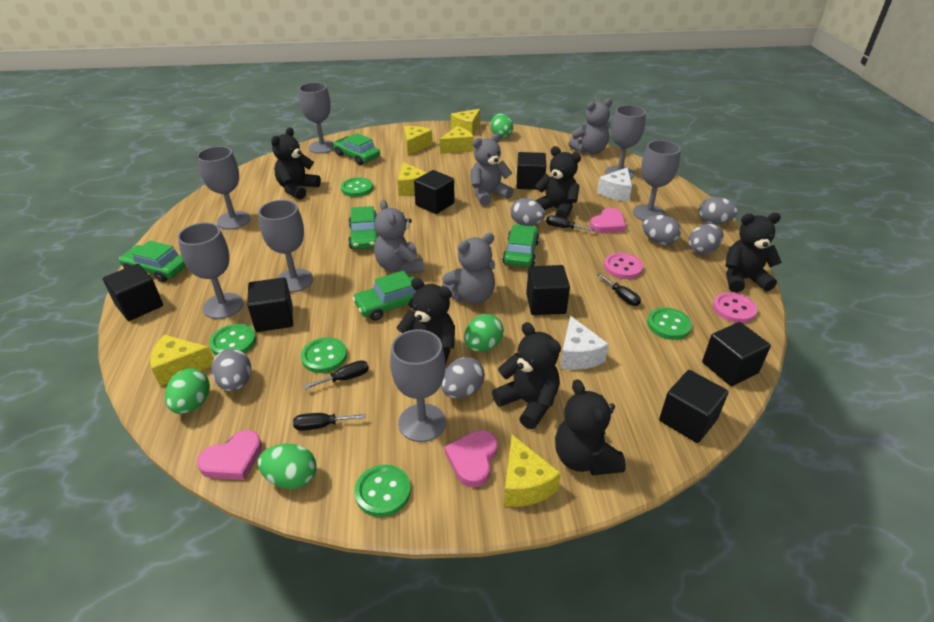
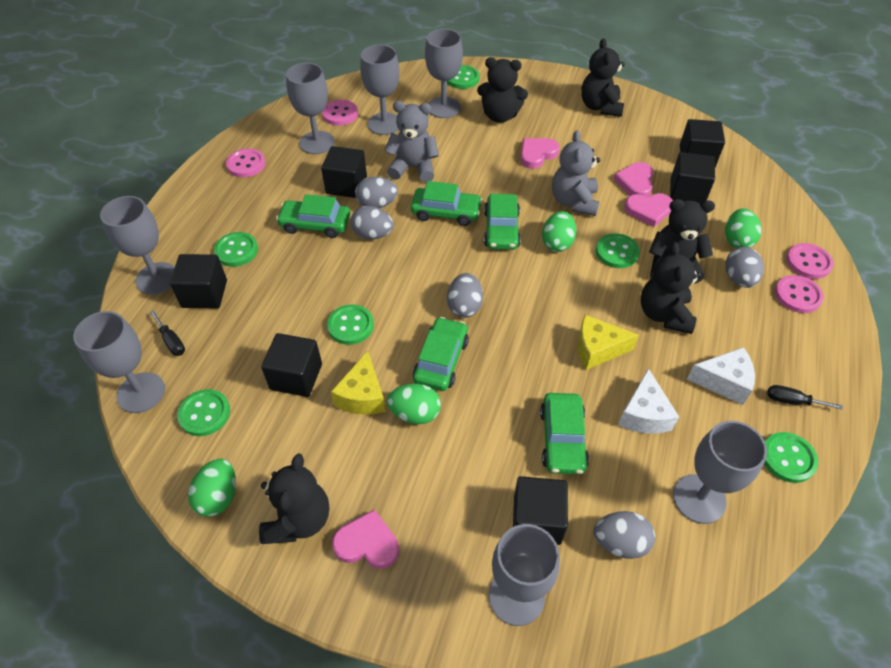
black cube: 7 -> 6
black screwdriver: 4 -> 2
black teddy bear: 6 -> 5
green button: 5 -> 6
grey egg: 6 -> 5
grey teddy bear: 4 -> 2
pink button: 2 -> 4
pink heart: 3 -> 4
yellow cheese: 6 -> 2

